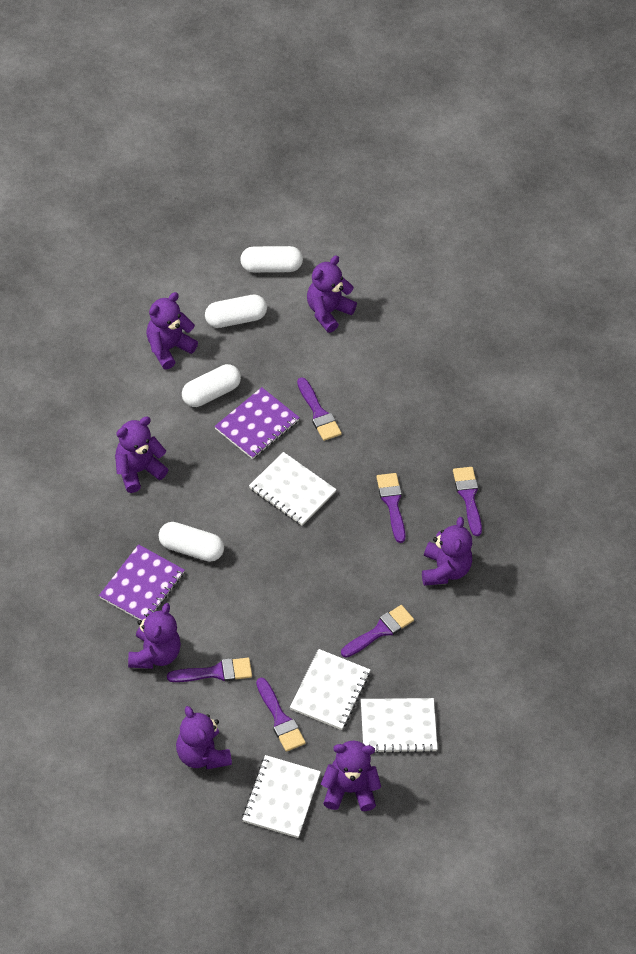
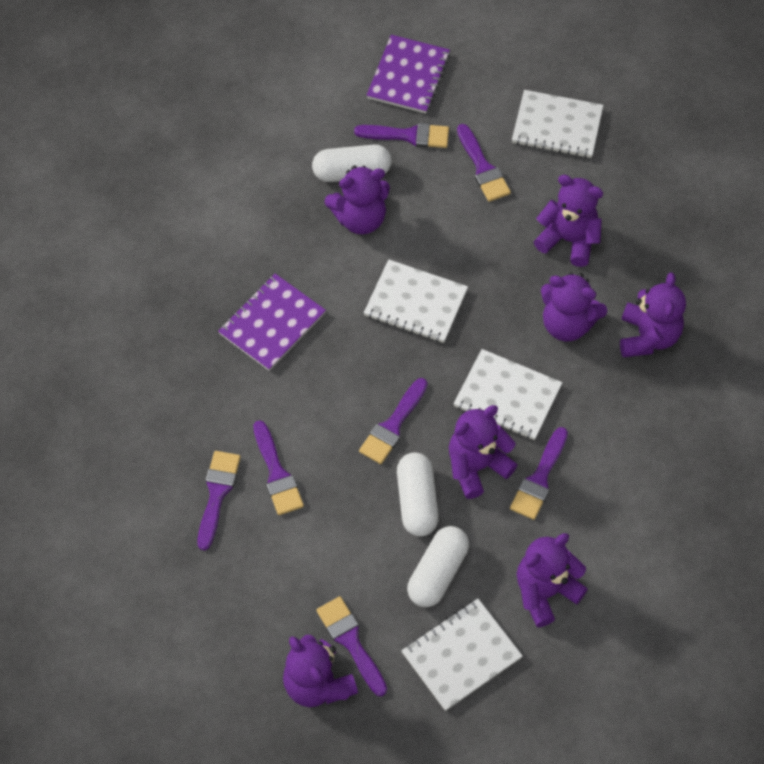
purple brush: 6 -> 7
white capsule: 4 -> 3

